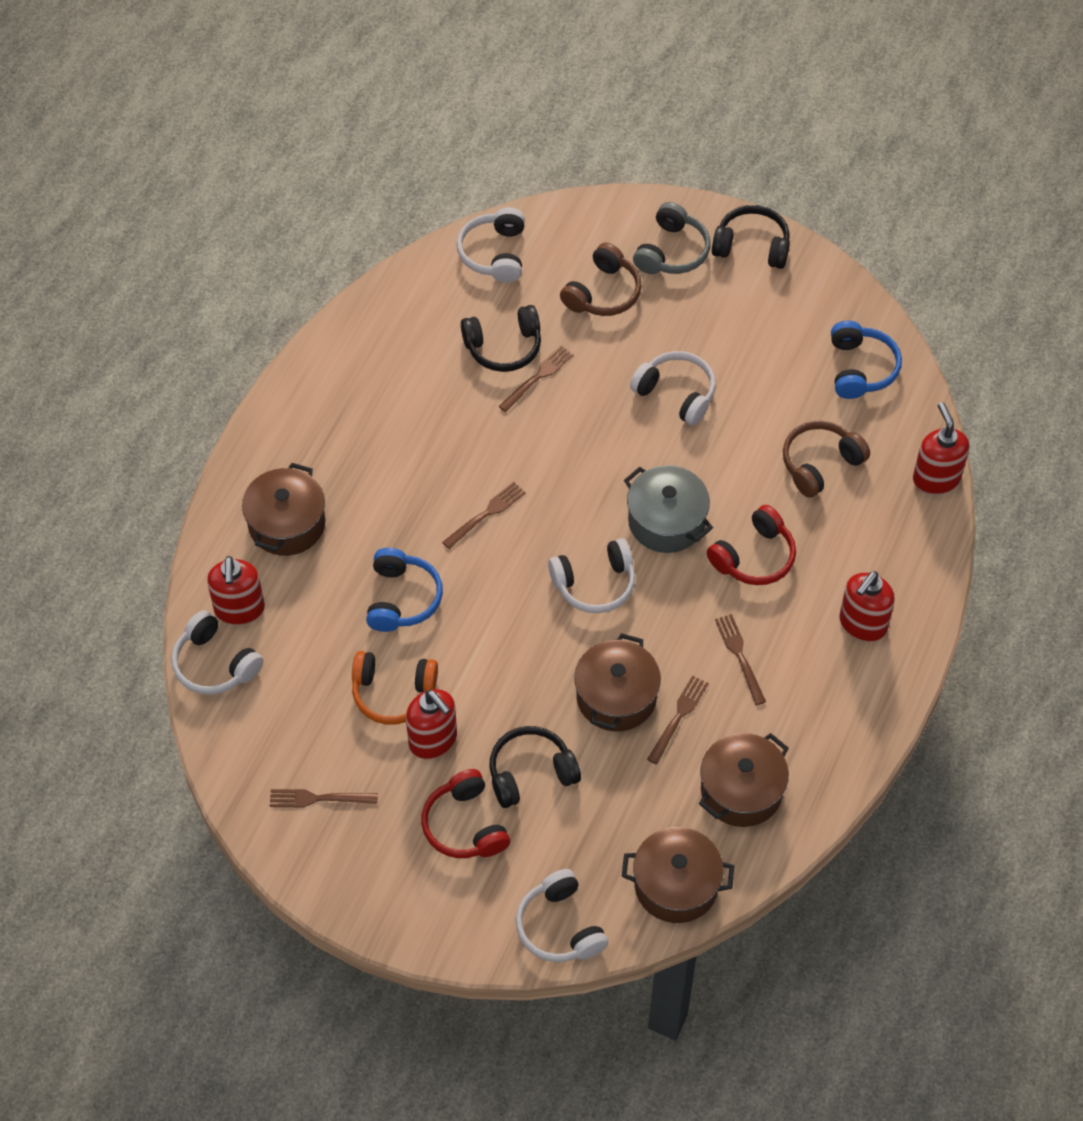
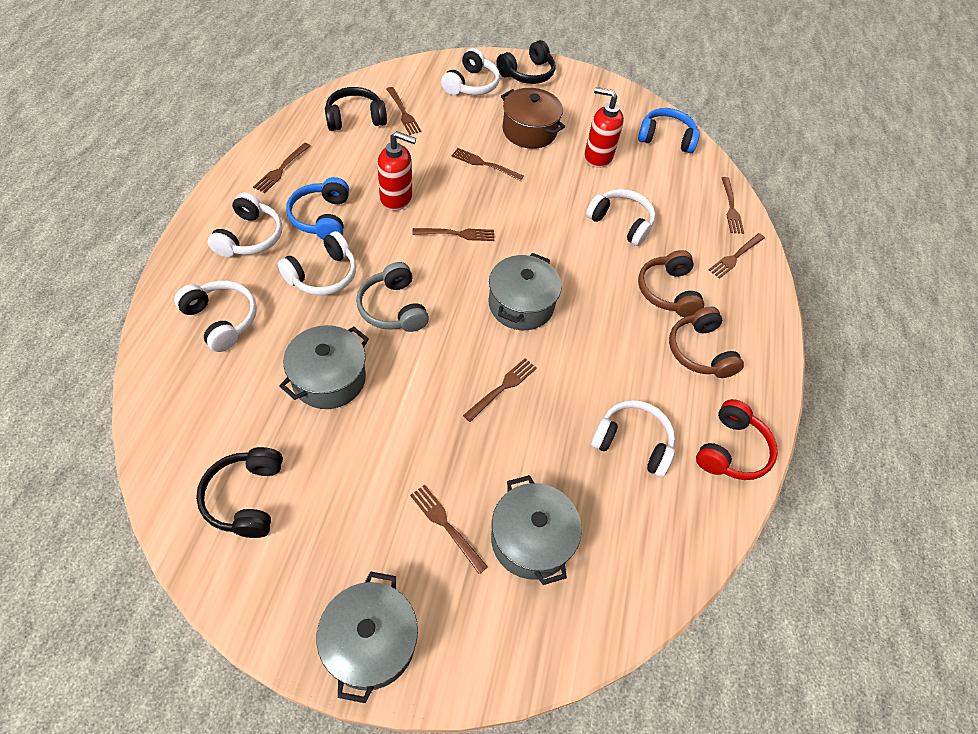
brown fork: 5 -> 8
brown pot: 4 -> 1
grey pot: 1 -> 4
orange headphones: 1 -> 0
red headphones: 2 -> 1
red soap dispenser: 4 -> 2
white headphones: 5 -> 6

